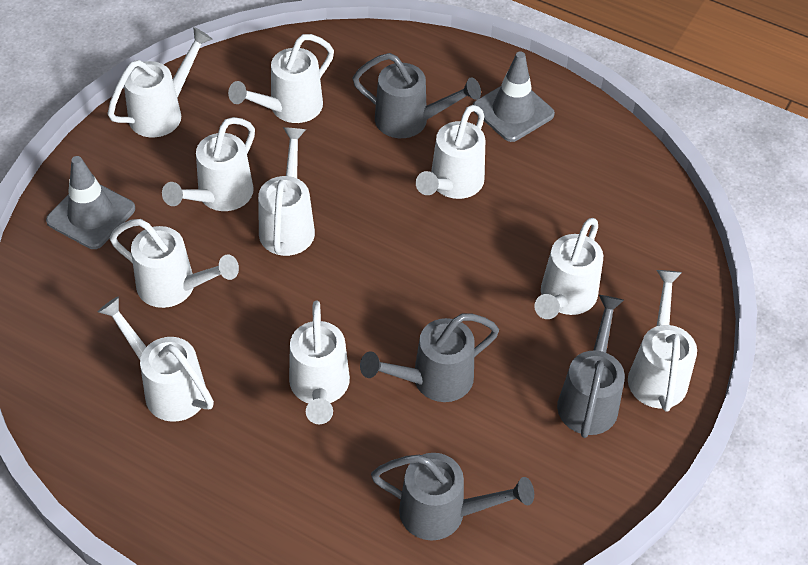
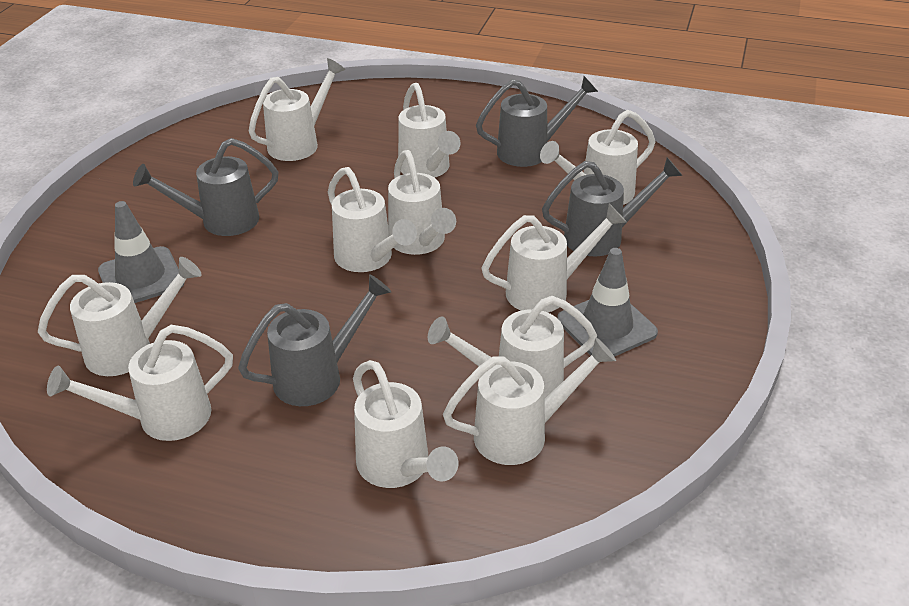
white watering can: 10 -> 11

